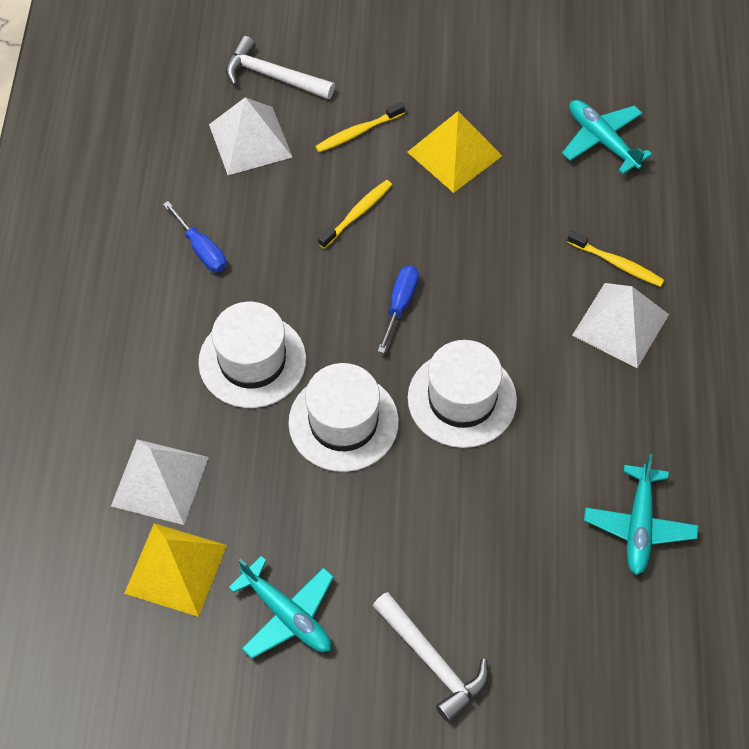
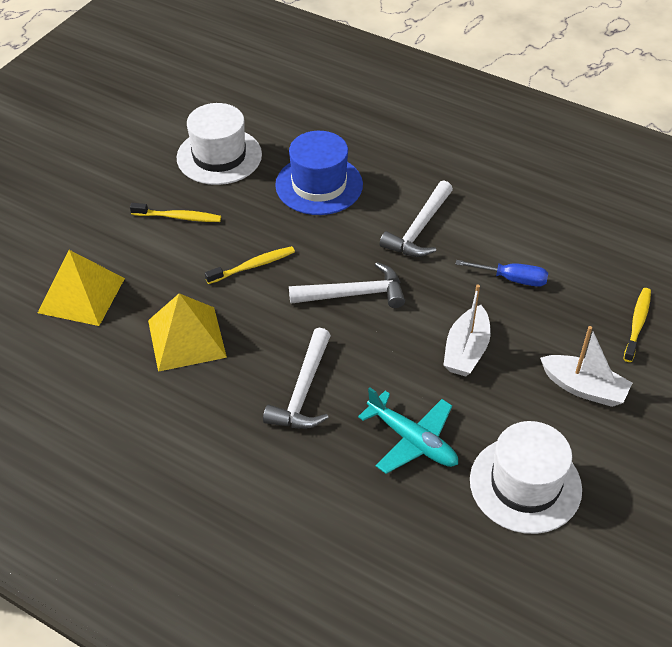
blue hat: 0 -> 1
blue screwdriver: 2 -> 1
turquoise plane: 3 -> 1
white boat: 0 -> 2
white hammer: 2 -> 3
white hat: 3 -> 2
white pyramid: 3 -> 0

